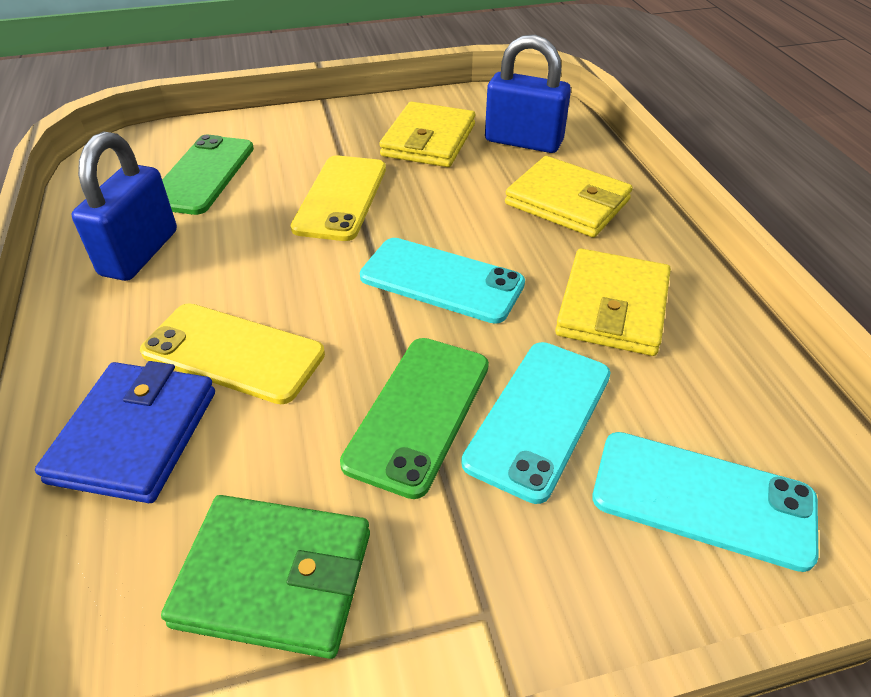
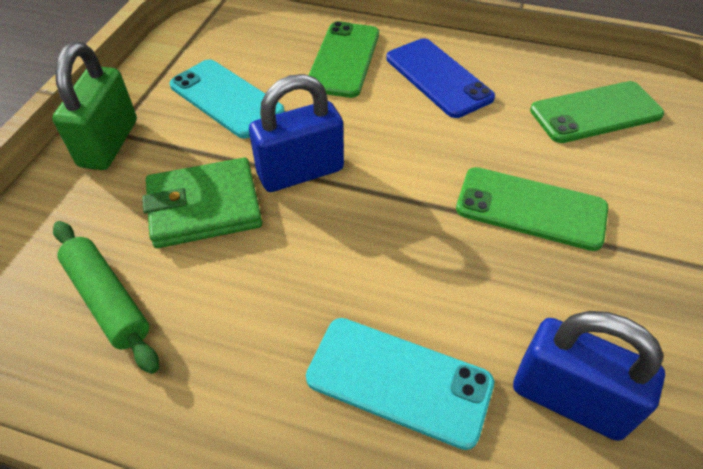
blue phone: 0 -> 1
blue wallet: 1 -> 0
green padlock: 0 -> 1
green phone: 2 -> 3
green rolling pin: 0 -> 1
turquoise phone: 3 -> 2
yellow phone: 2 -> 0
yellow wallet: 3 -> 0

